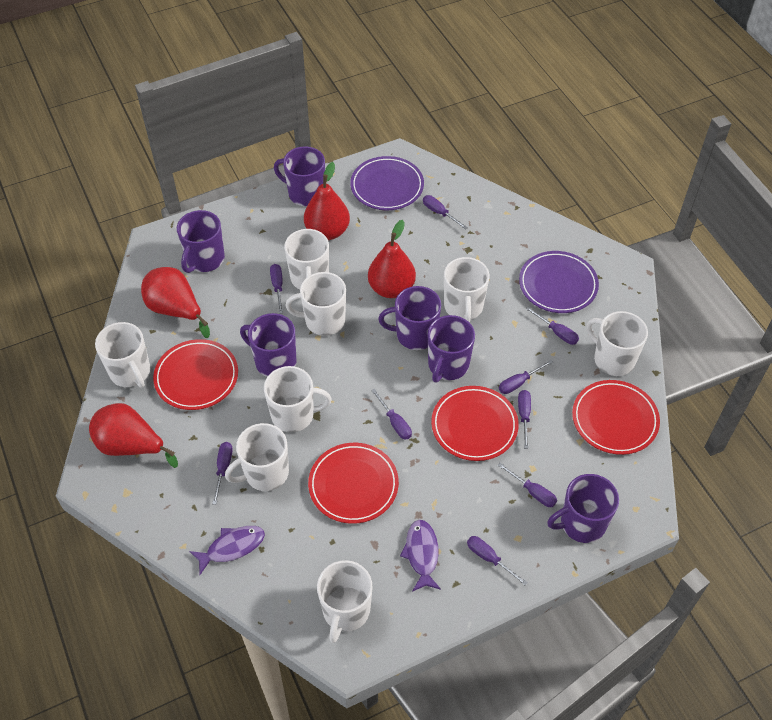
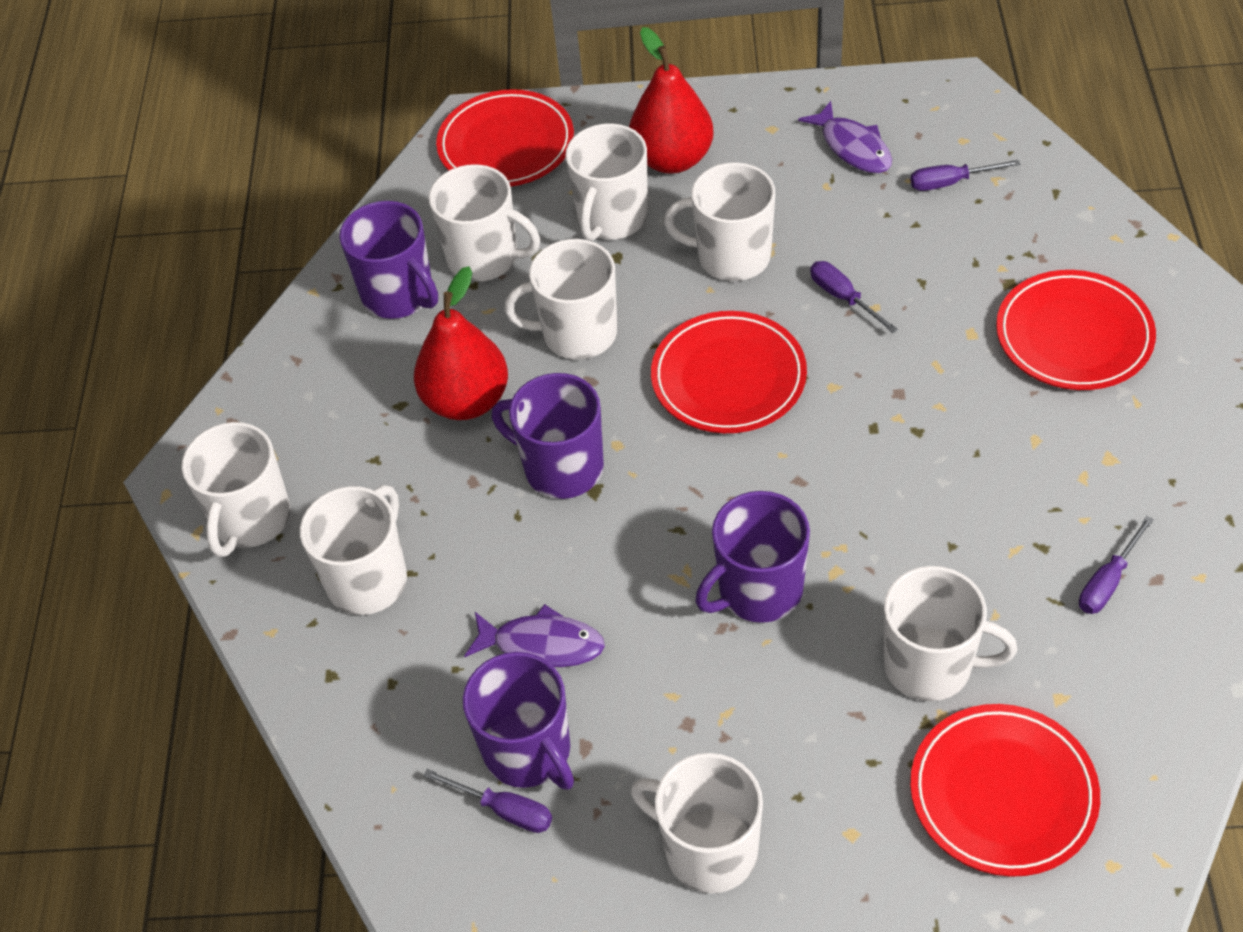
purple mug: 6 -> 4
purple plate: 2 -> 0
purple screwdriver: 9 -> 4
red pear: 4 -> 2

